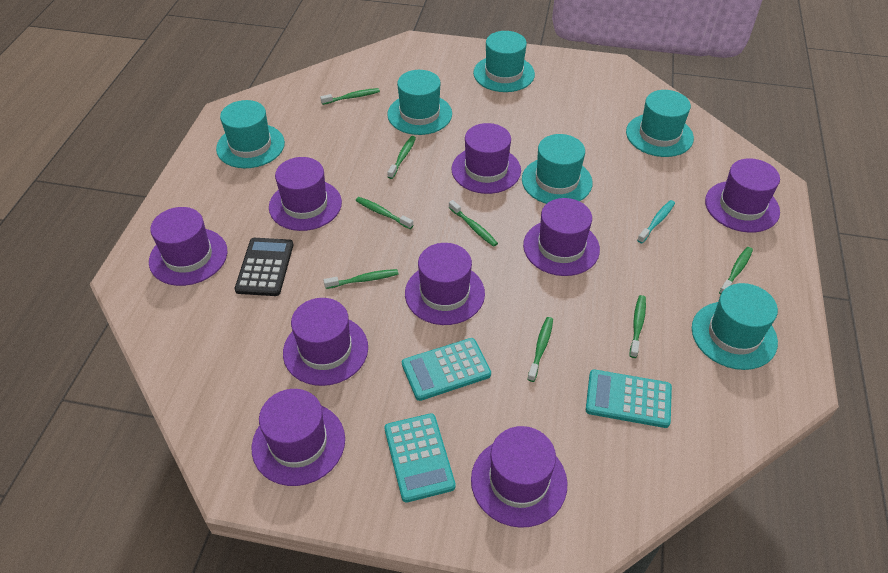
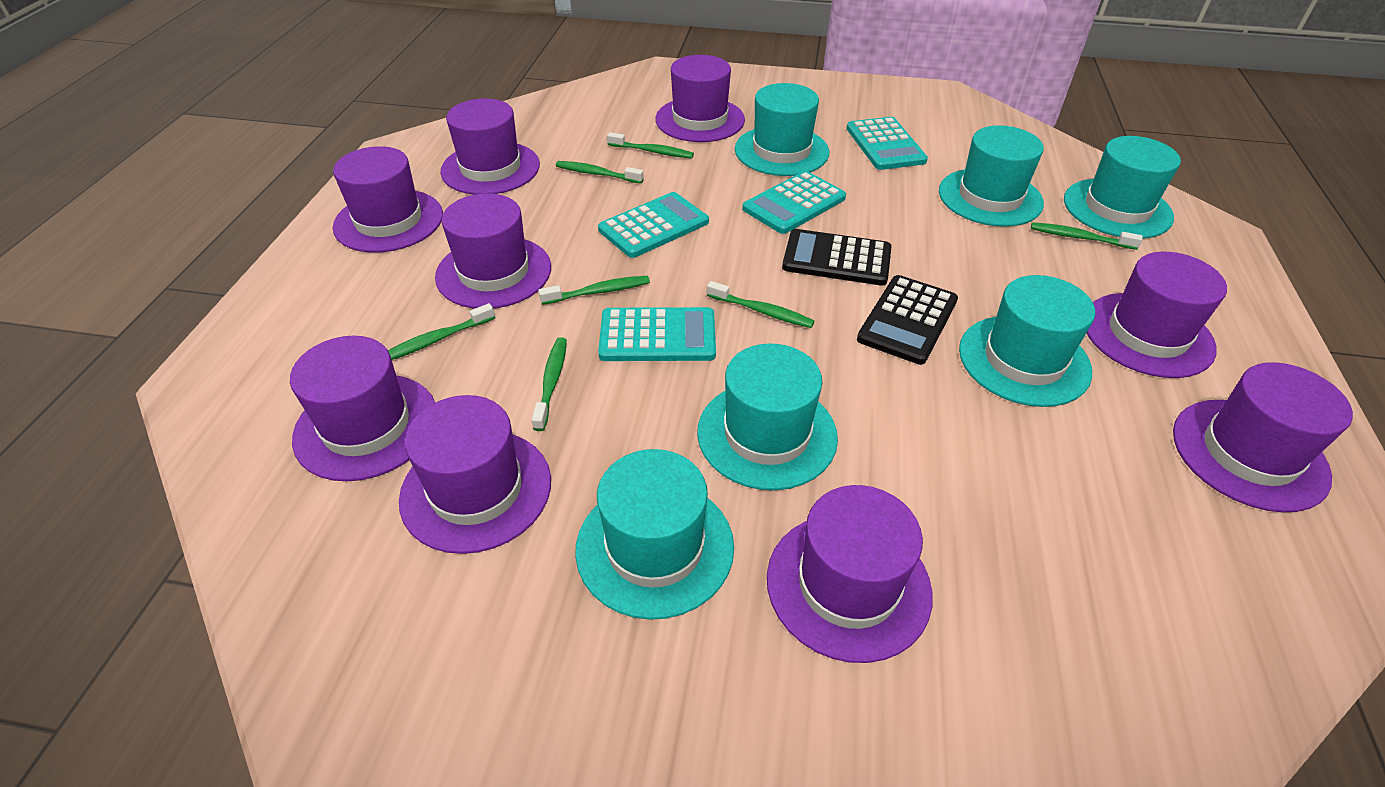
black calculator: 1 -> 2
green toothbrush: 8 -> 7
turquoise calculator: 3 -> 4
turquoise toothbrush: 1 -> 0

